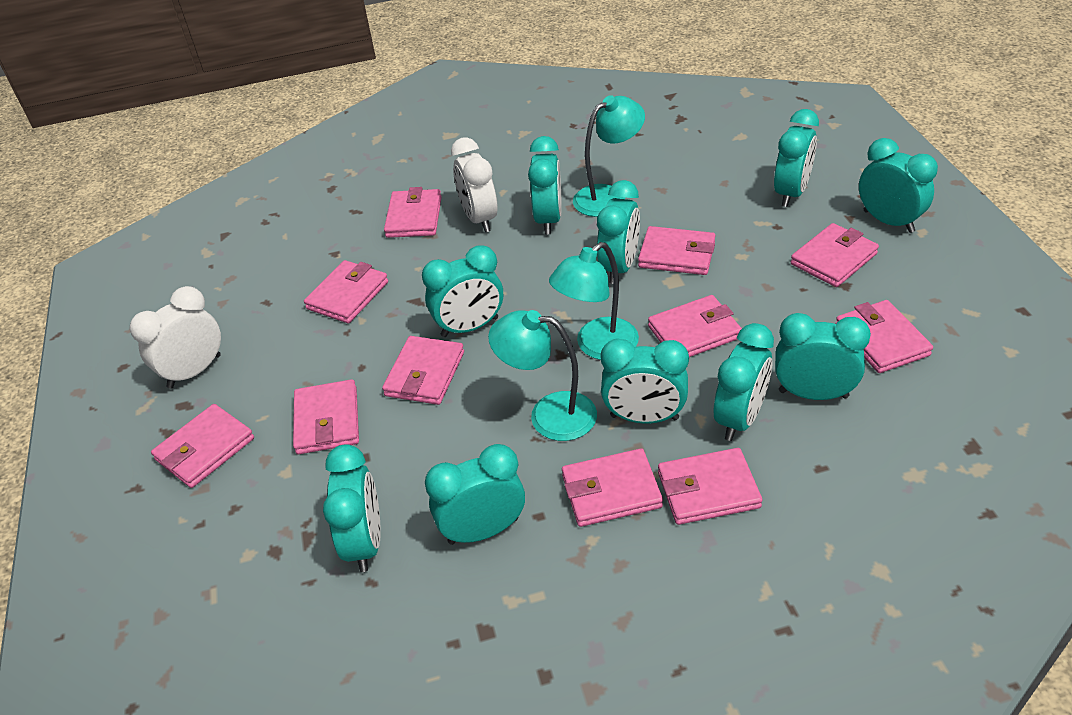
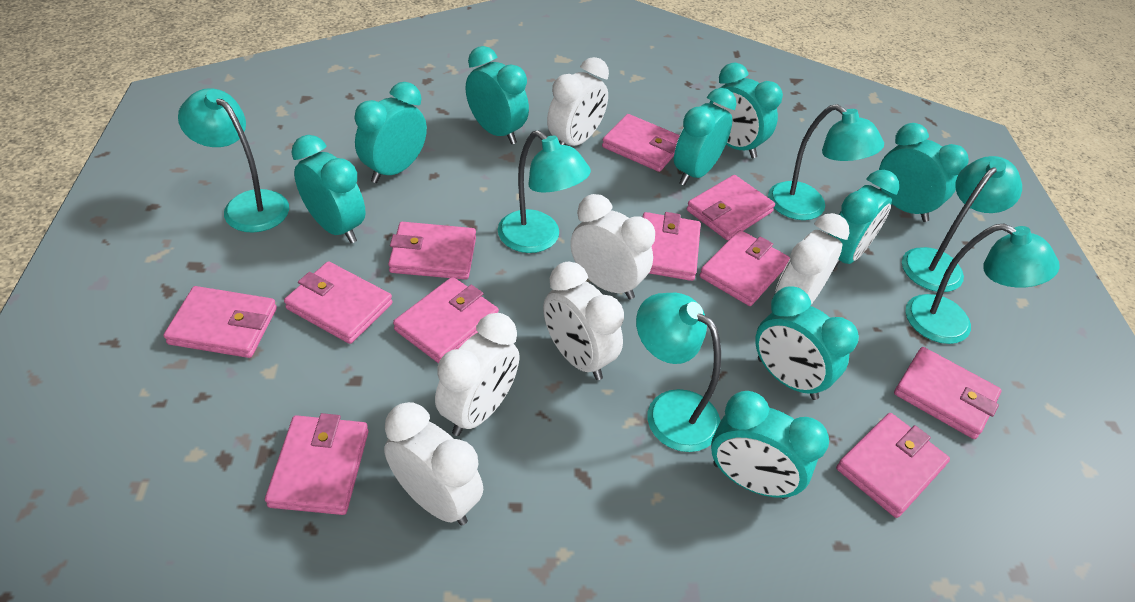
turquoise clock: 10 -> 9
turquoise lamp: 3 -> 6
white clock: 2 -> 6

